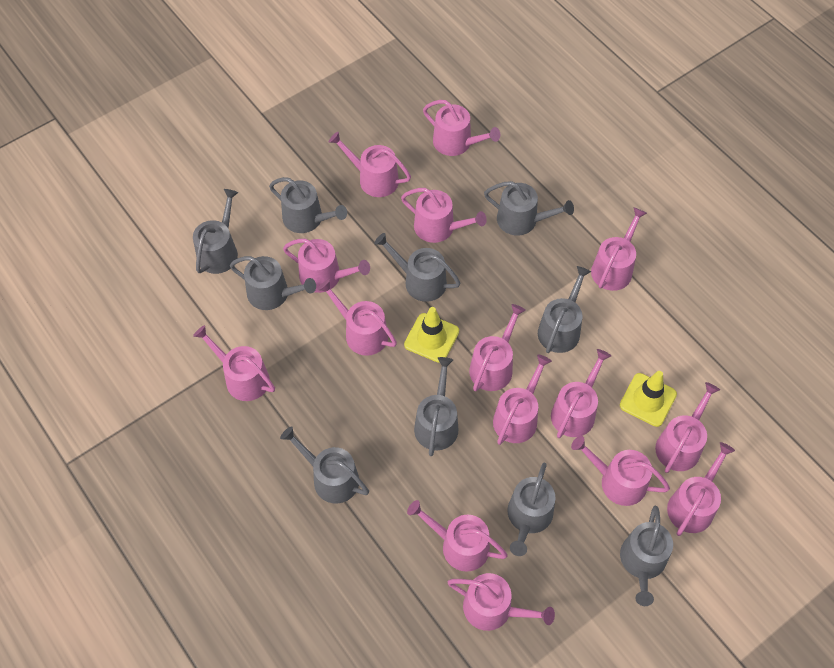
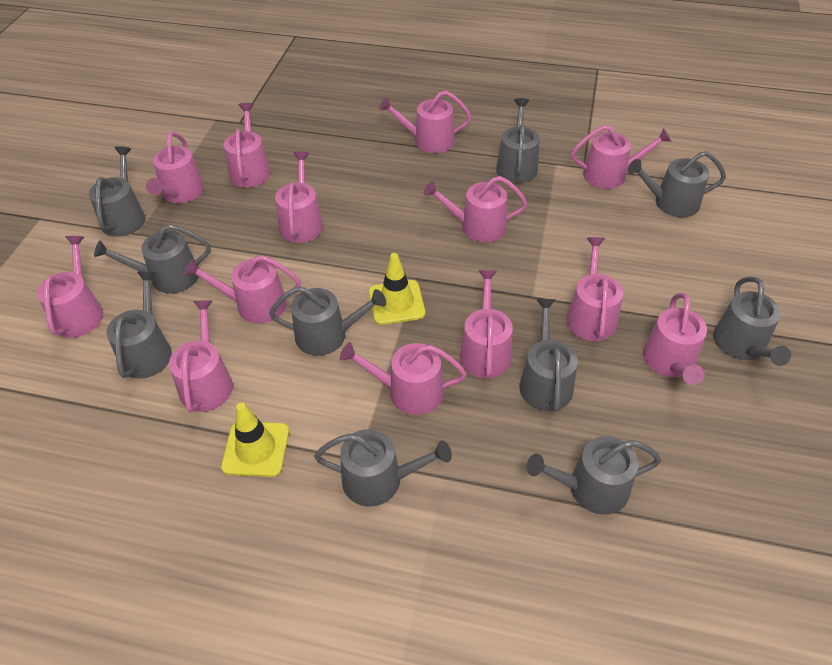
pink watering can: 15 -> 13

